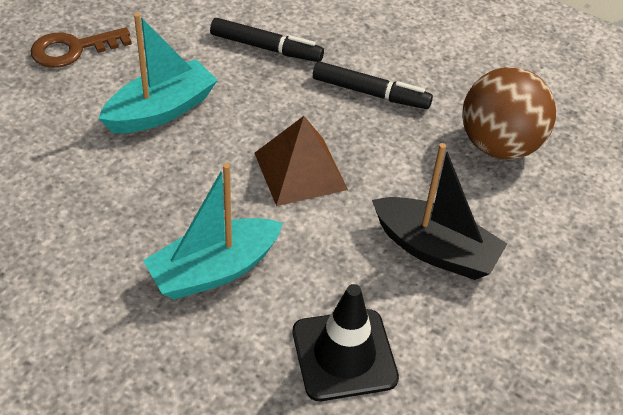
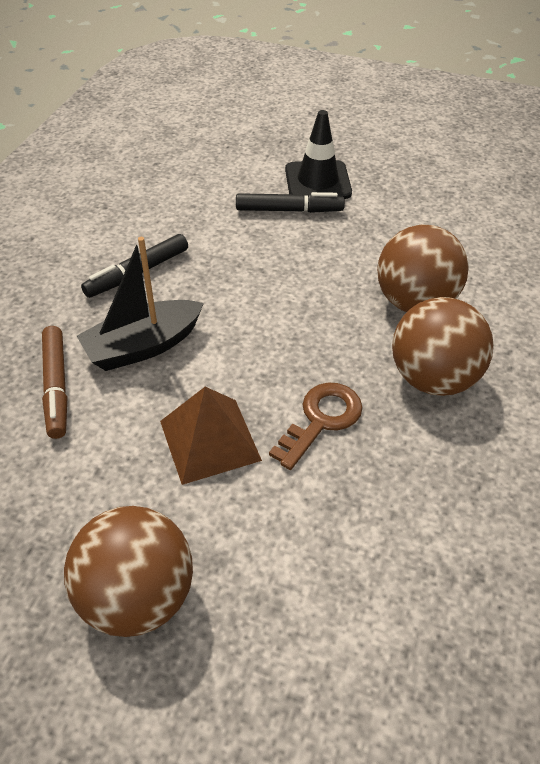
brown ball: 1 -> 3
brown marker: 0 -> 1
turquoise boat: 2 -> 0

